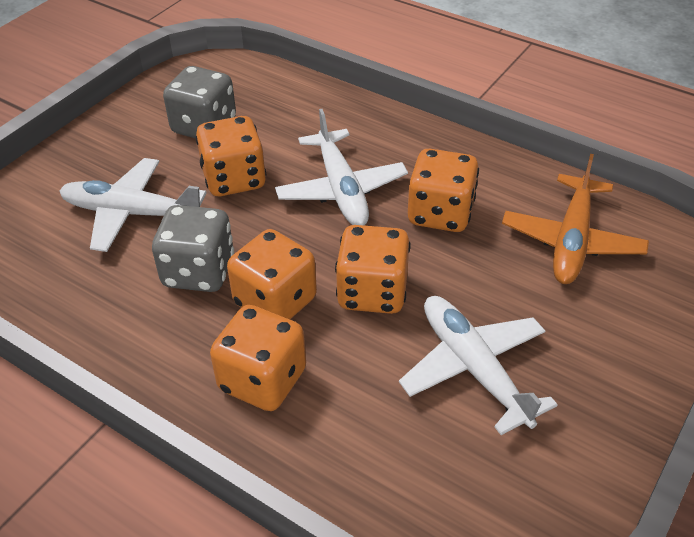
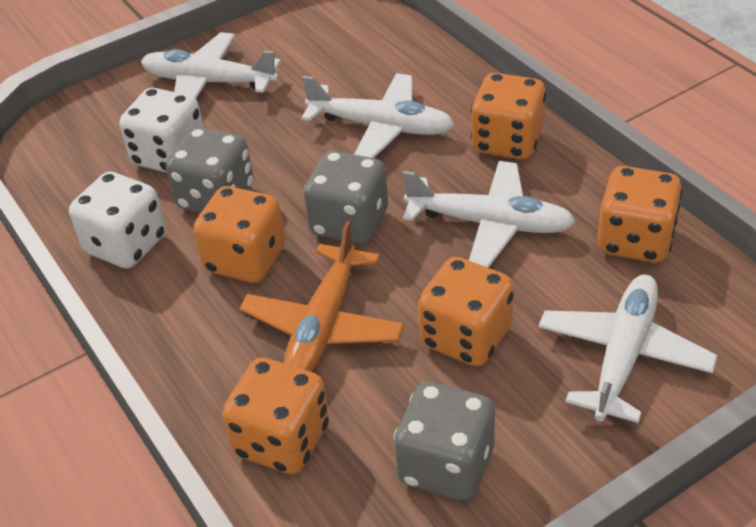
grey dice: 2 -> 3
white dice: 0 -> 2
white plane: 3 -> 4

